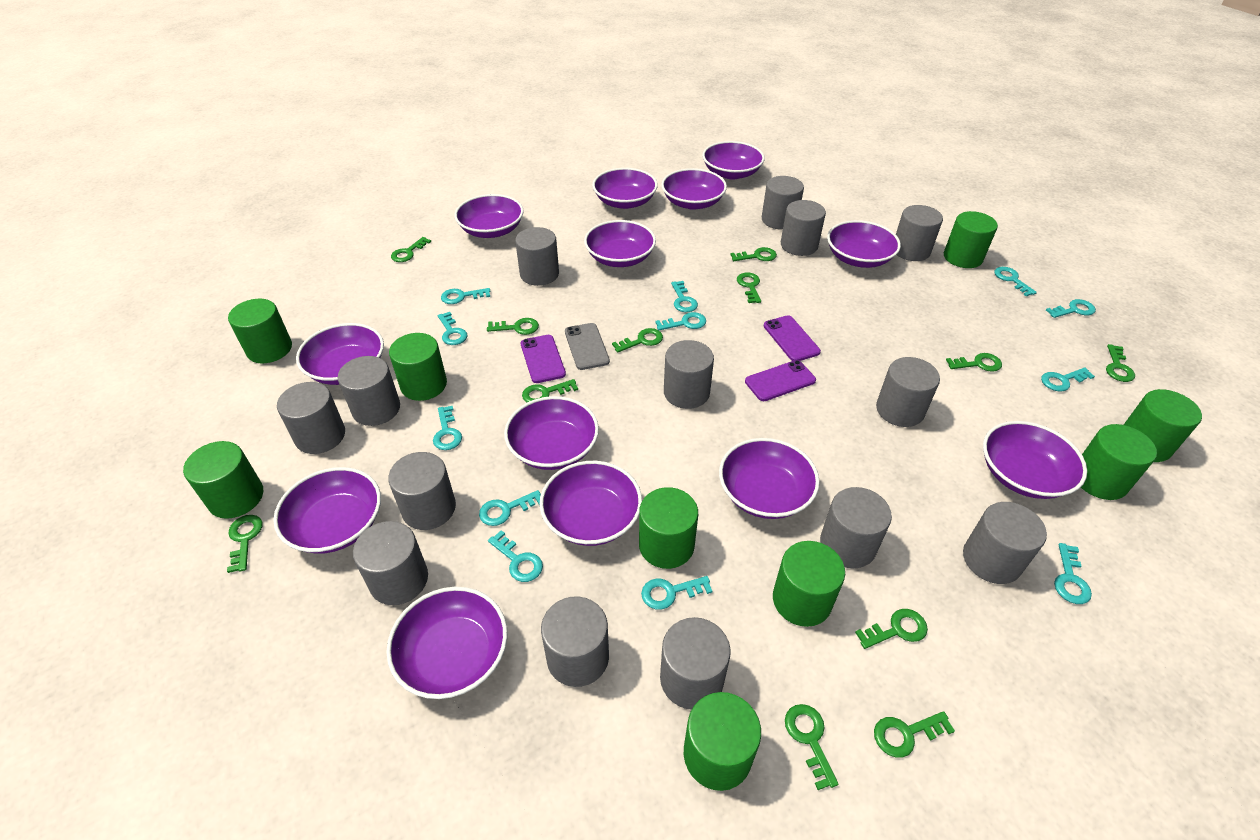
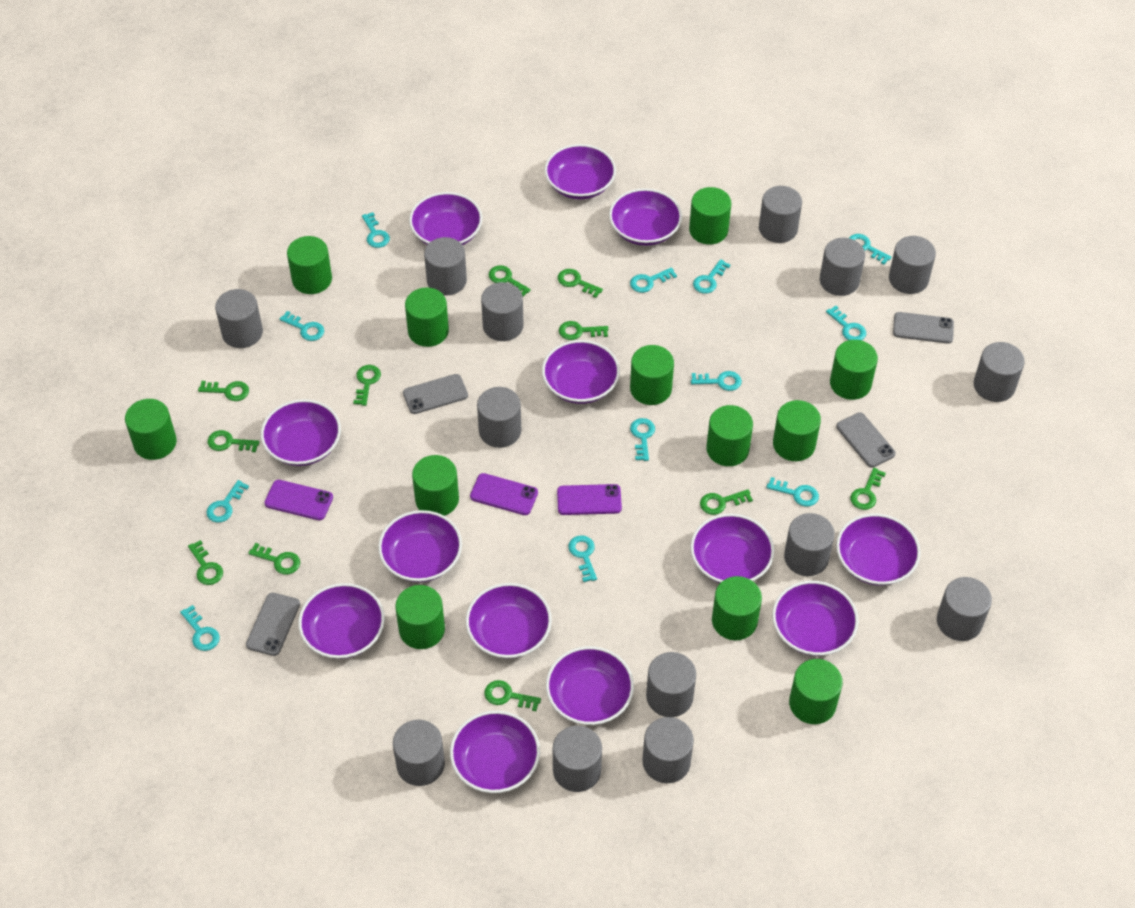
green cylinder: 9 -> 12
green key: 12 -> 11
grey phone: 1 -> 4

